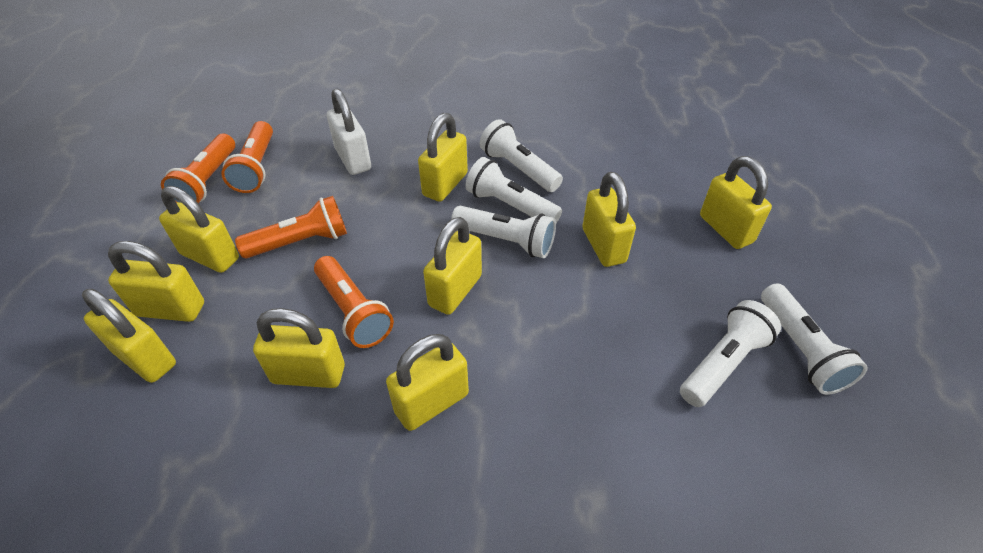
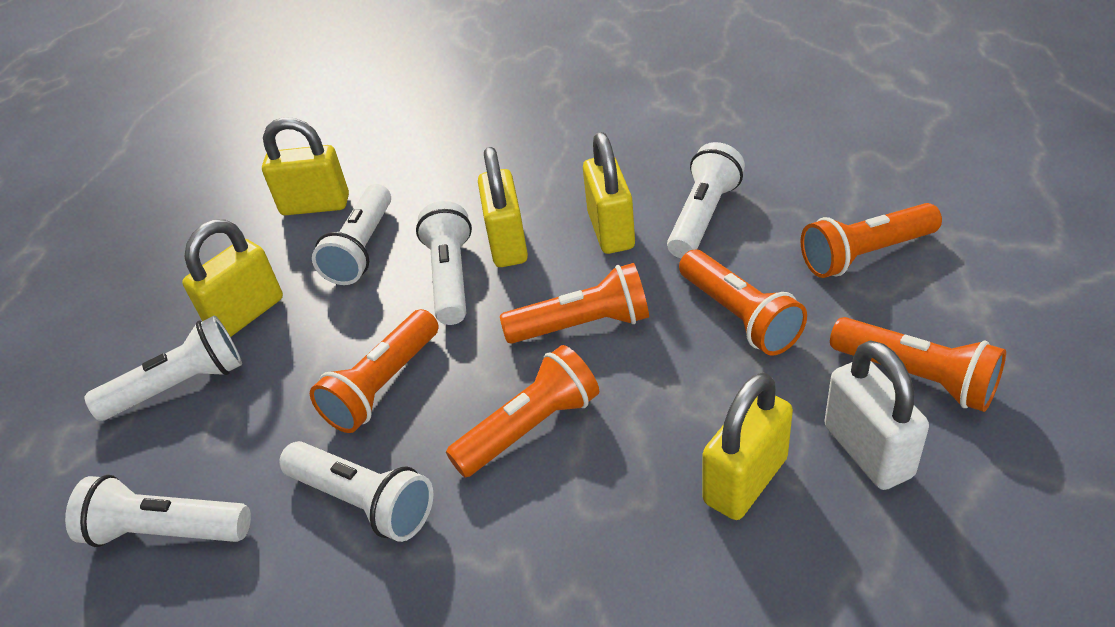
orange flashlight: 4 -> 6
white flashlight: 5 -> 6
yellow padlock: 9 -> 5

